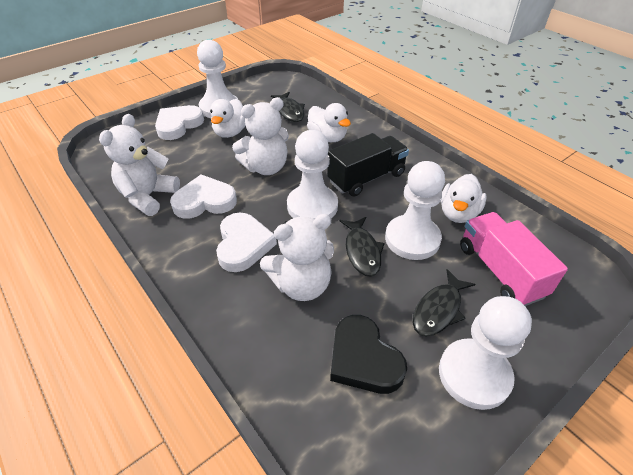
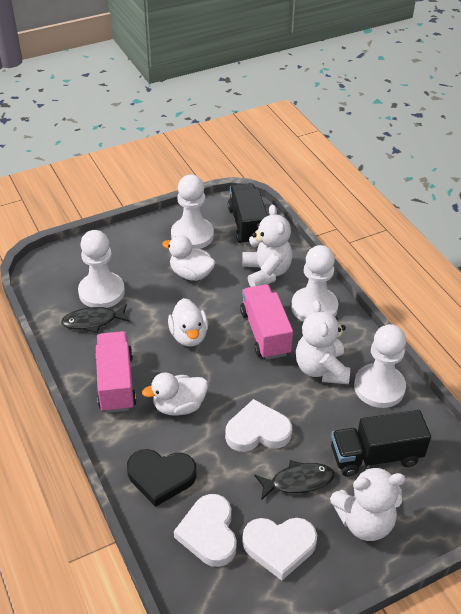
black fish: 3 -> 2
black truck: 1 -> 2
pink truck: 1 -> 2

